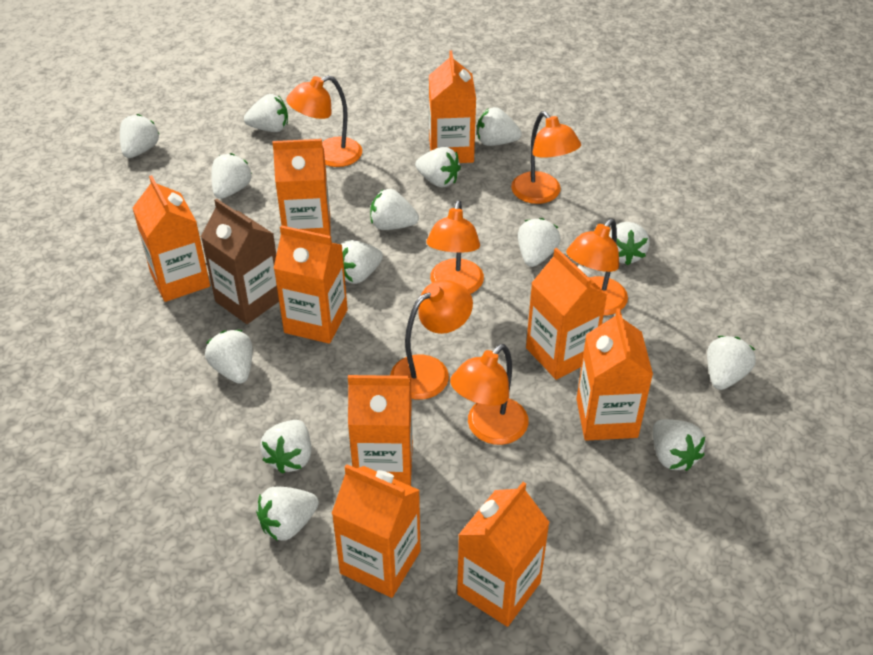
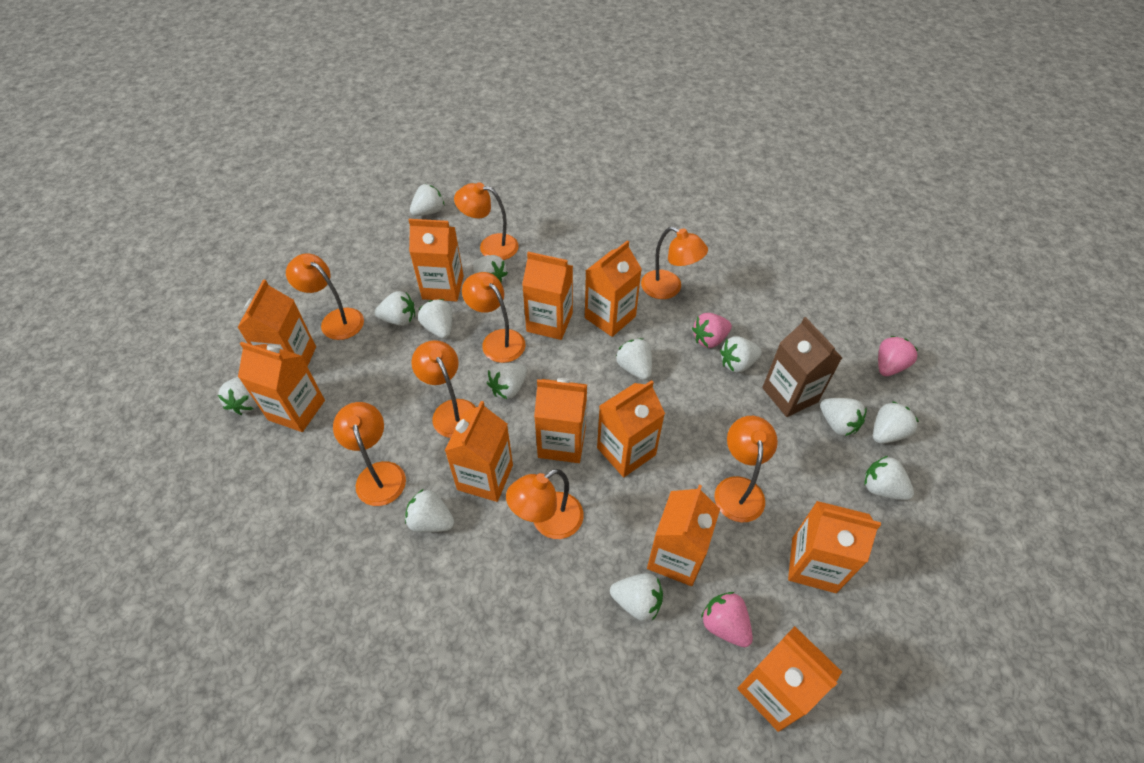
orange carton: 9 -> 11
orange lamp: 6 -> 8
pink strawberry: 0 -> 3
white strawberry: 14 -> 13

